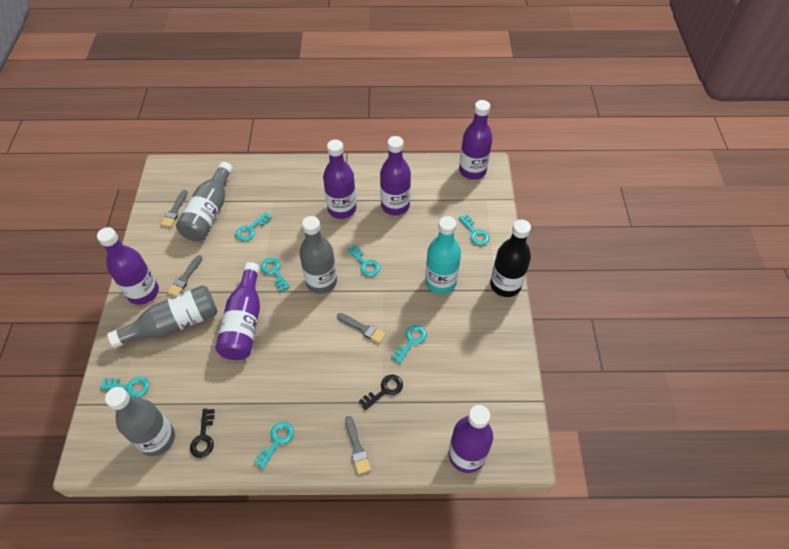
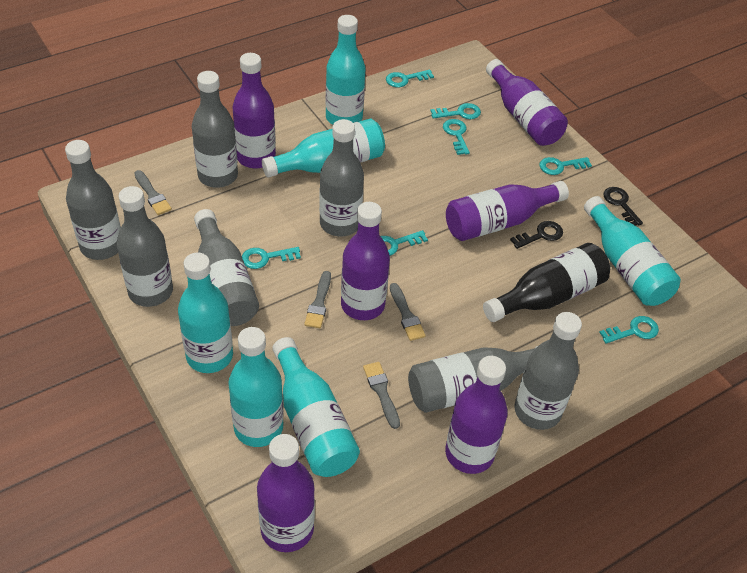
grey bottle: 4 -> 7
turquoise bottle: 1 -> 6

